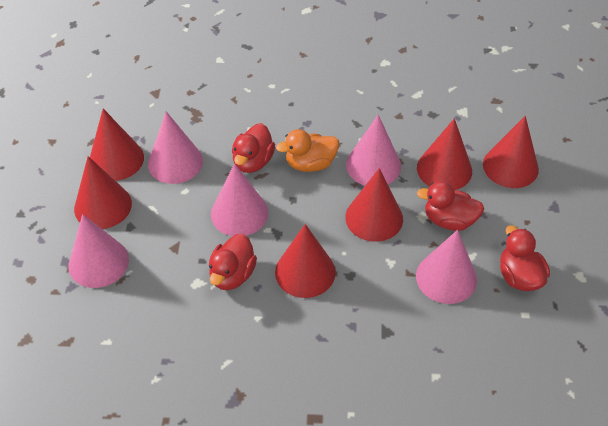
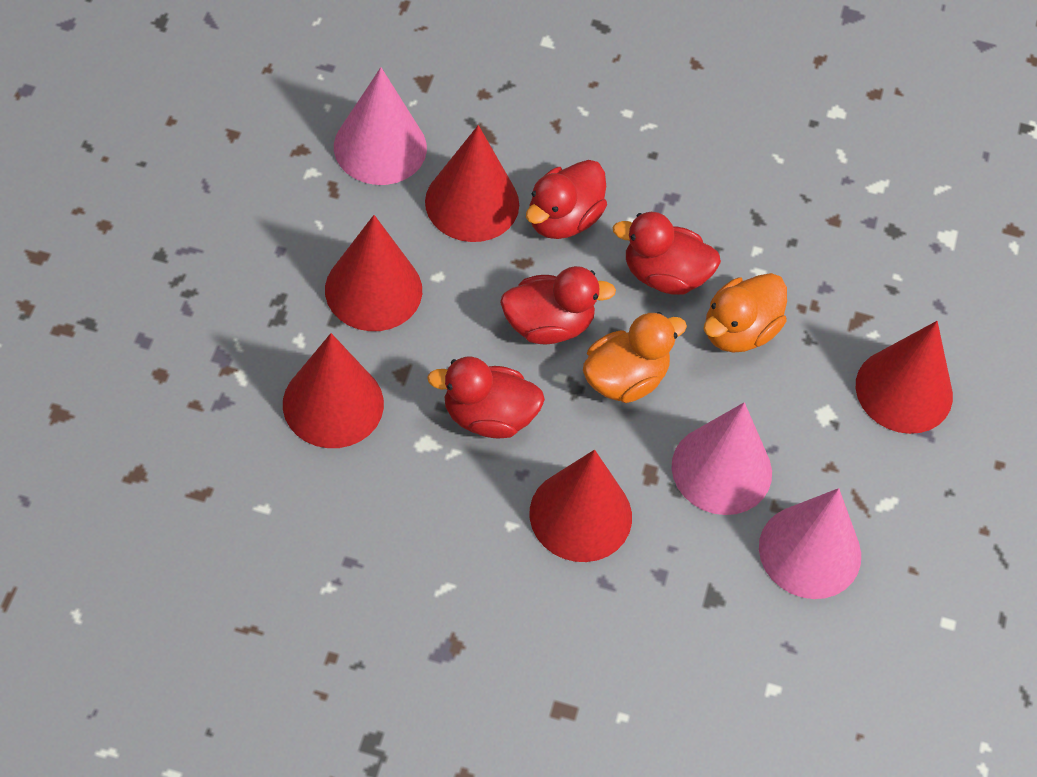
orange duck: 1 -> 2
pink cone: 5 -> 3
red cone: 6 -> 5

